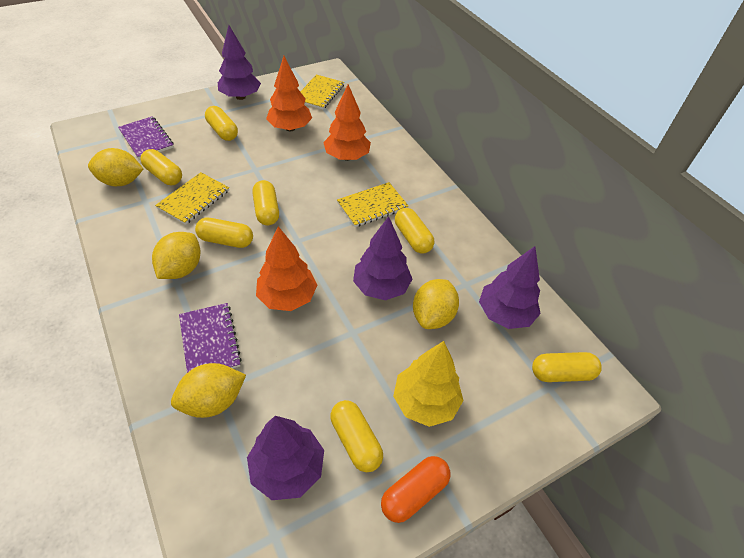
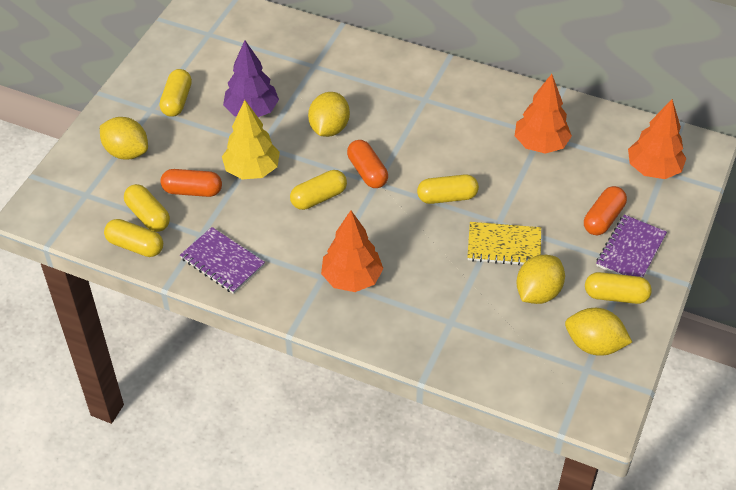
orange capsule: 1 -> 3
purple tree: 4 -> 1
yellow capsule: 7 -> 6
yellow notebook: 3 -> 1

